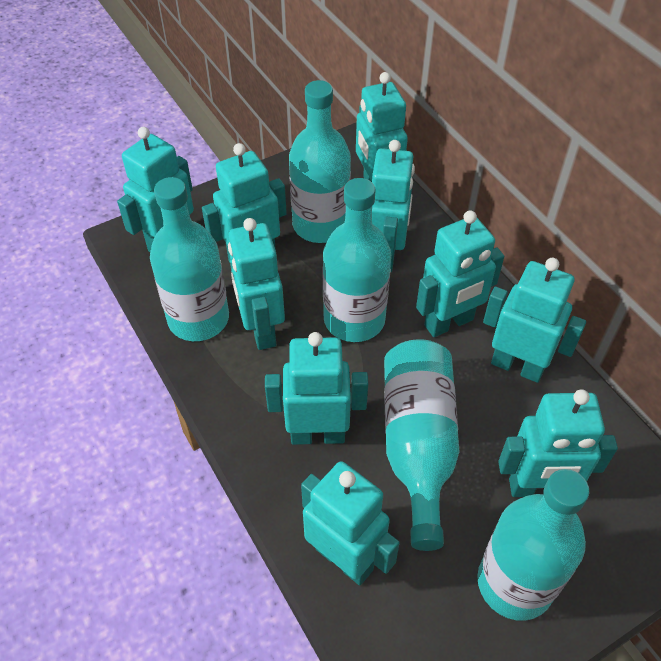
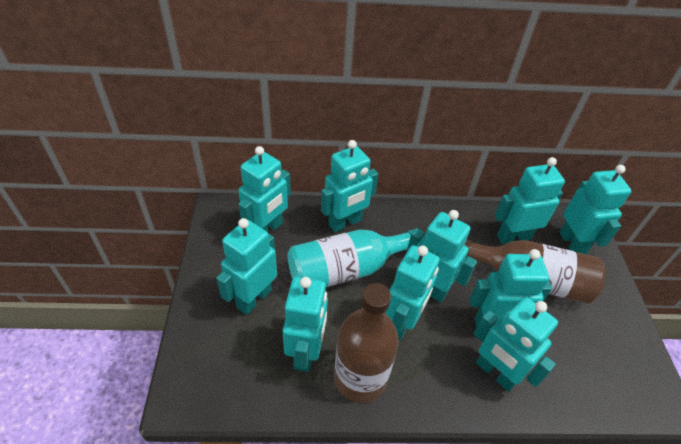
brown bottle: 0 -> 2
turquoise bottle: 5 -> 1

